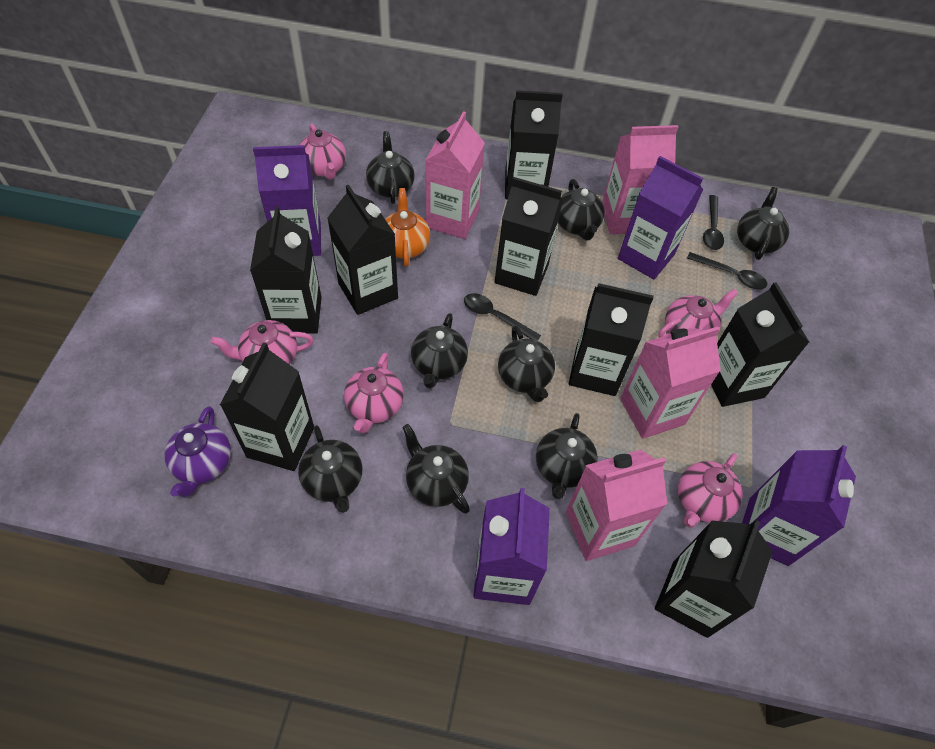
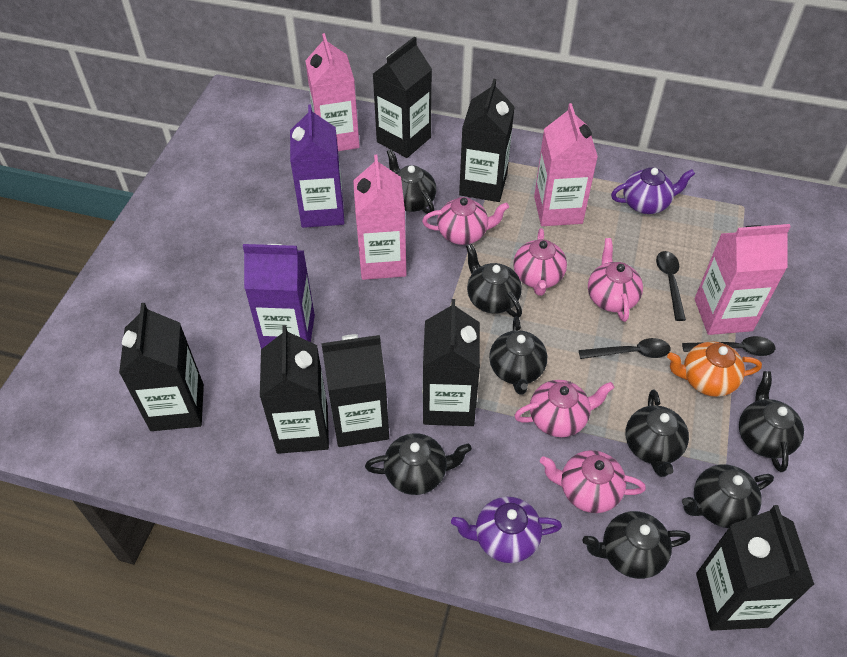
black carton: 8 -> 7
purple carton: 4 -> 2
purple teapot: 1 -> 2

